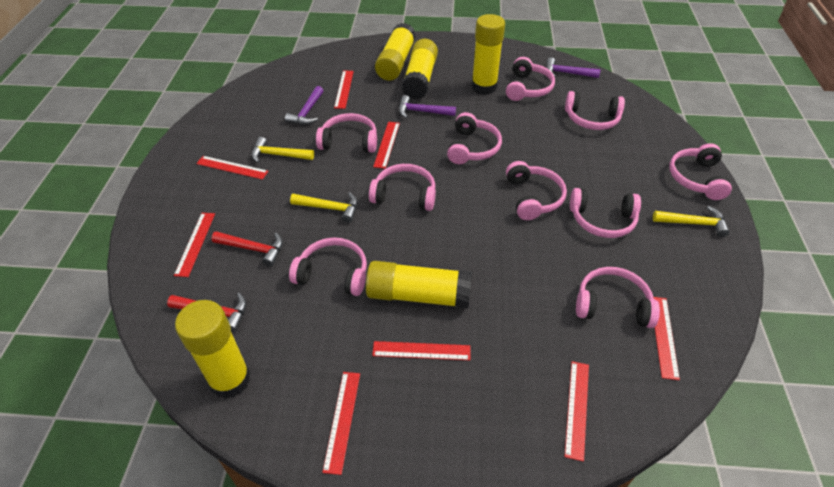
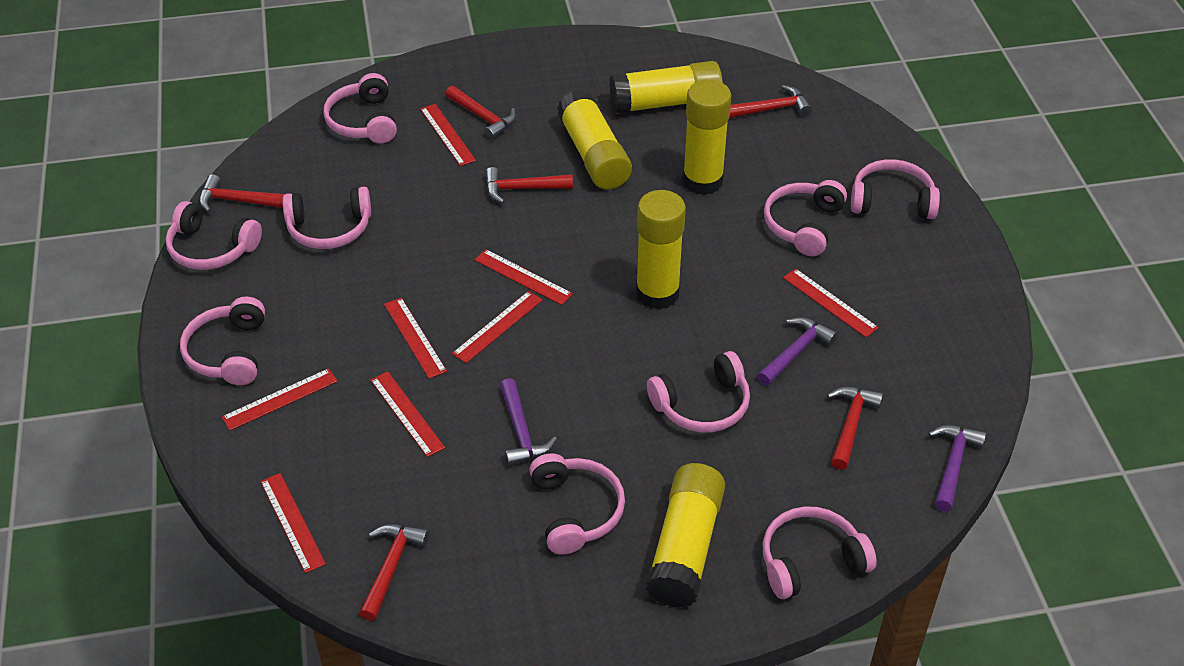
pink headphones: 10 -> 9
red hammer: 2 -> 6
yellow hammer: 3 -> 0

